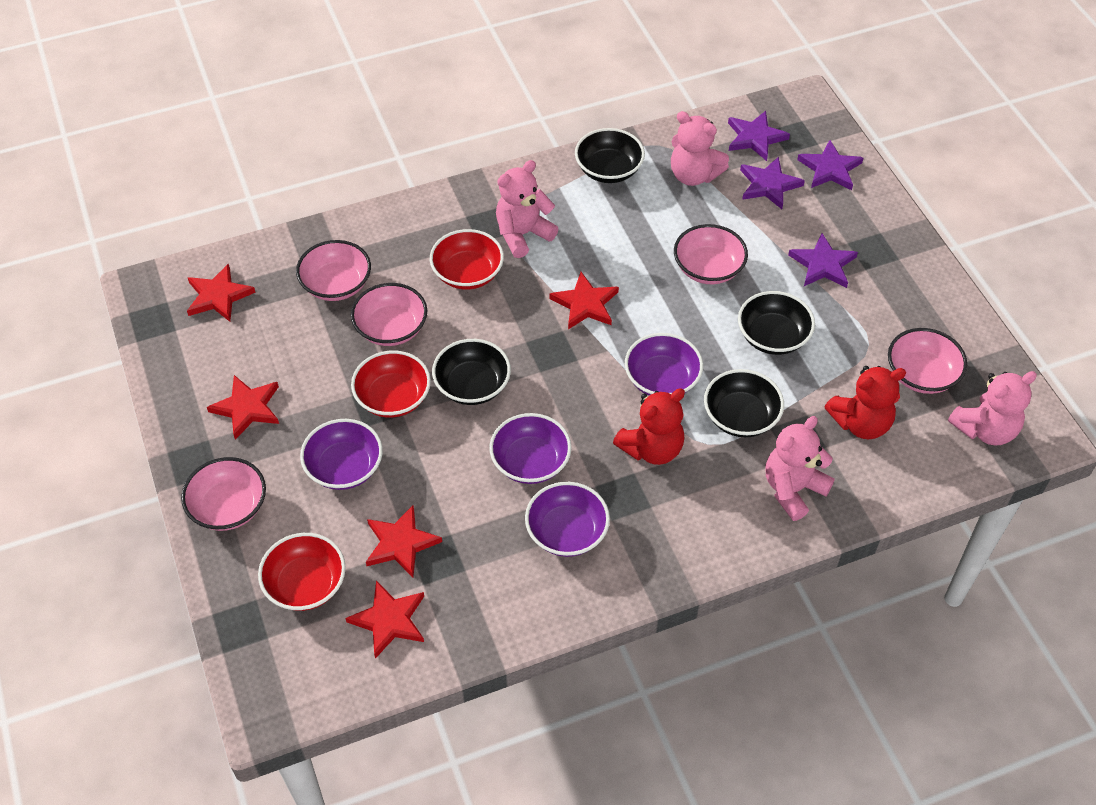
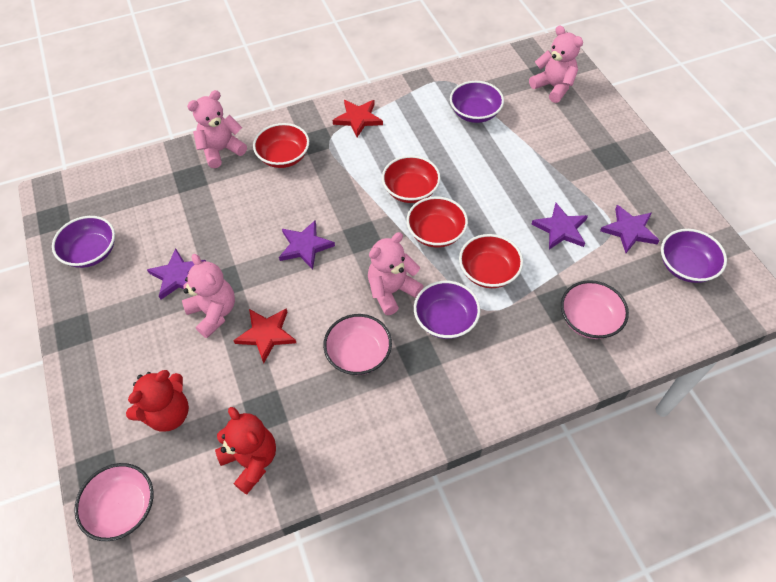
black bowl: 4 -> 0
pink bowl: 5 -> 3
red bowl: 3 -> 4
red star: 5 -> 2

